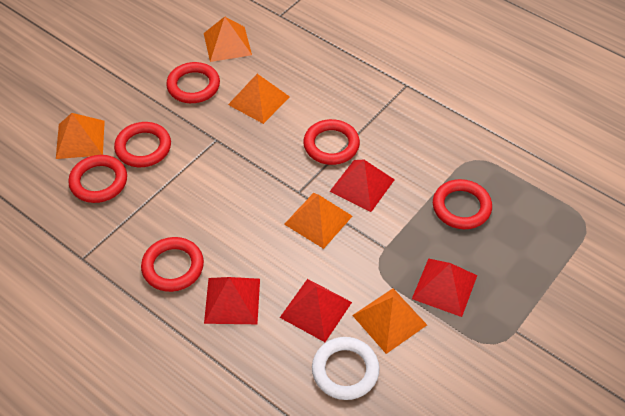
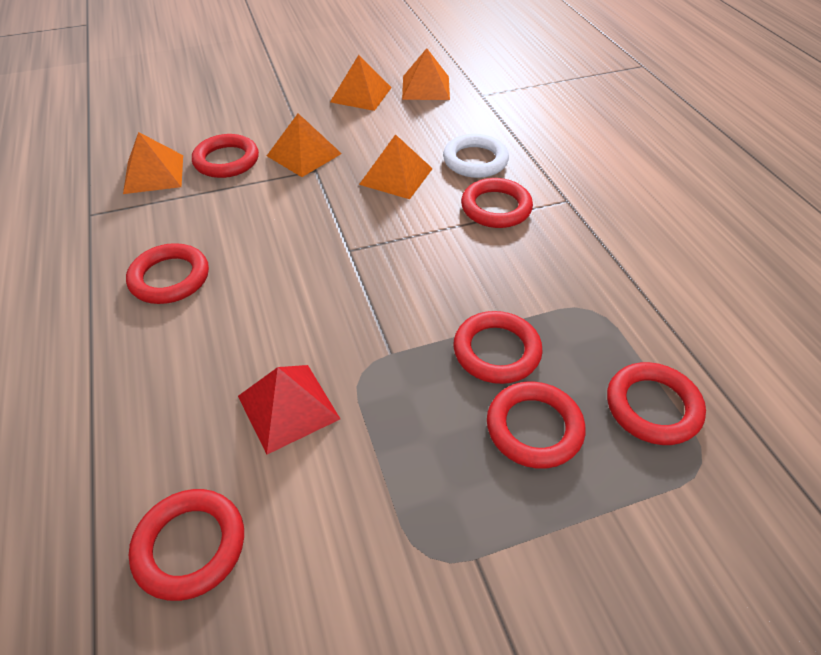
red pyramid: 4 -> 1
red ring: 6 -> 7

